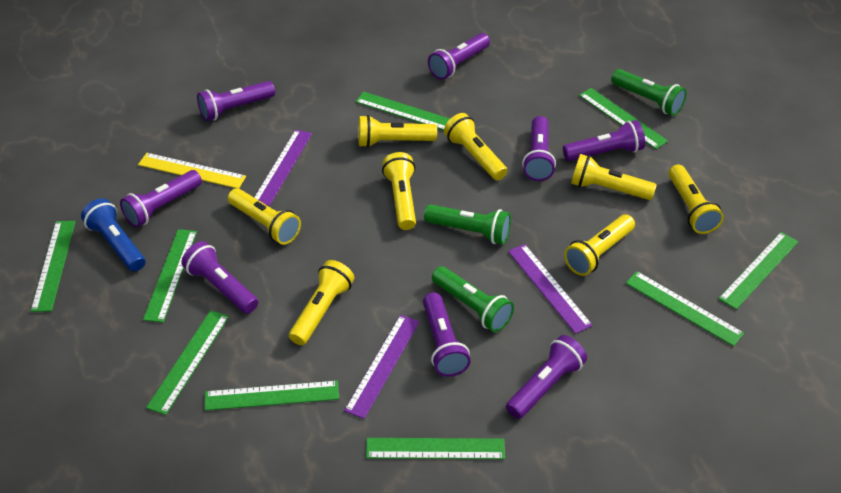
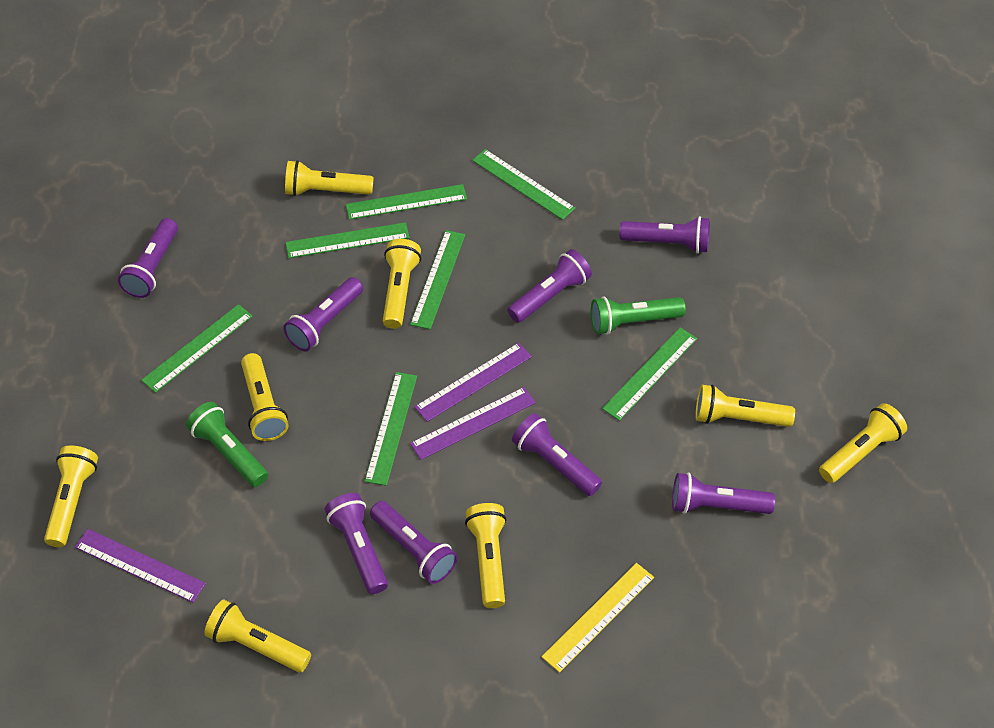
blue flashlight: 1 -> 0
green flashlight: 3 -> 2
green ruler: 9 -> 7

